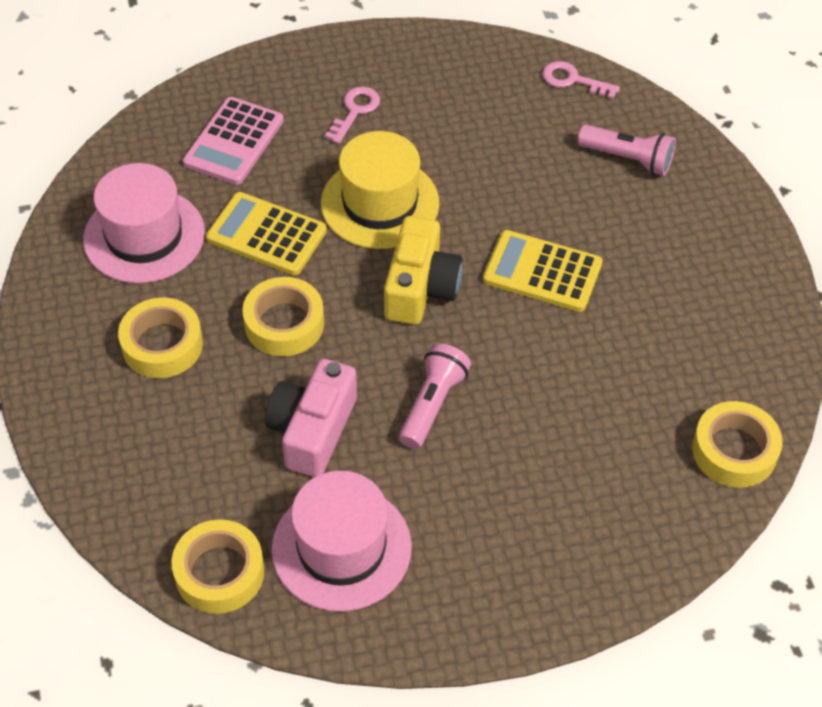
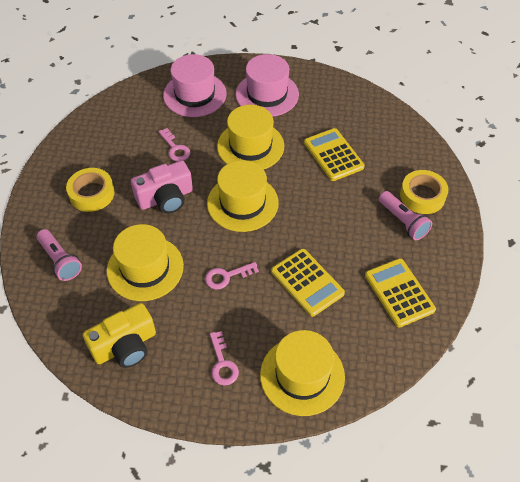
pink calculator: 1 -> 0
pink key: 2 -> 3
yellow calculator: 2 -> 3
yellow hat: 1 -> 4
yellow tape: 4 -> 2

